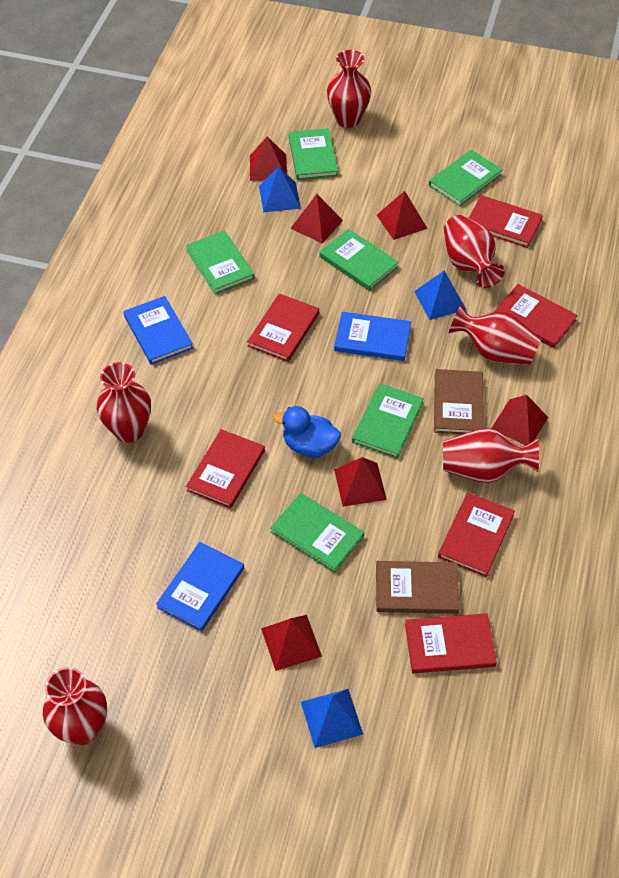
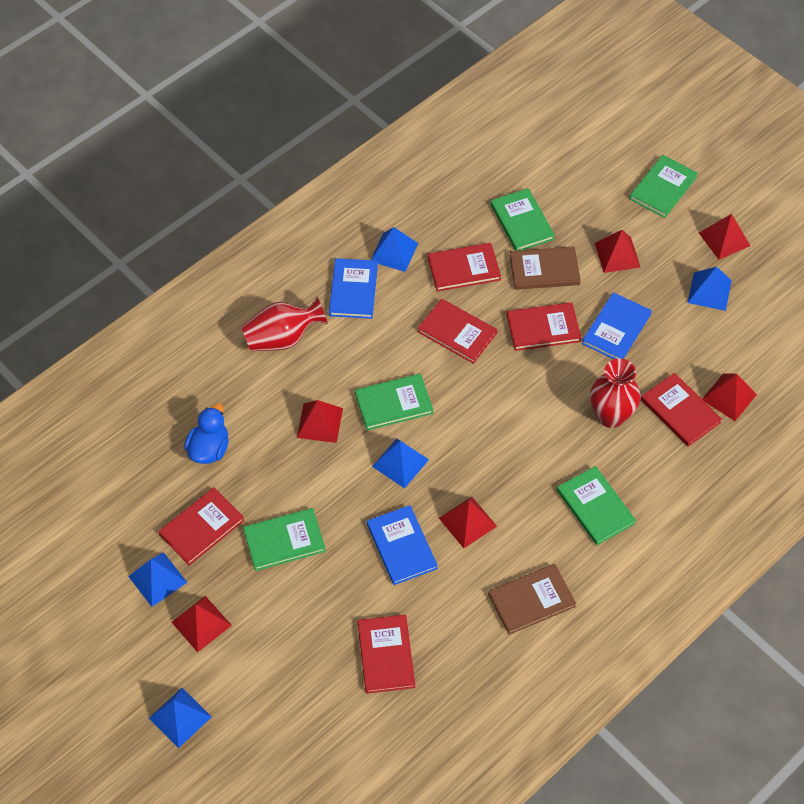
blue pyramid: 3 -> 5
green book: 6 -> 5
red vase: 6 -> 2

